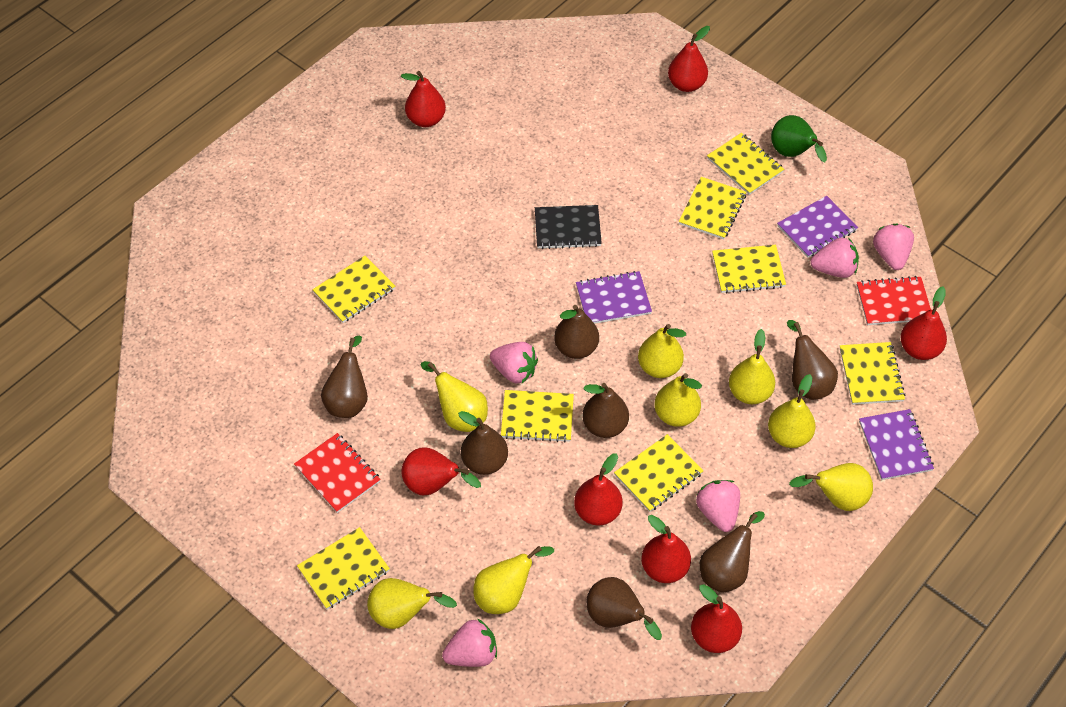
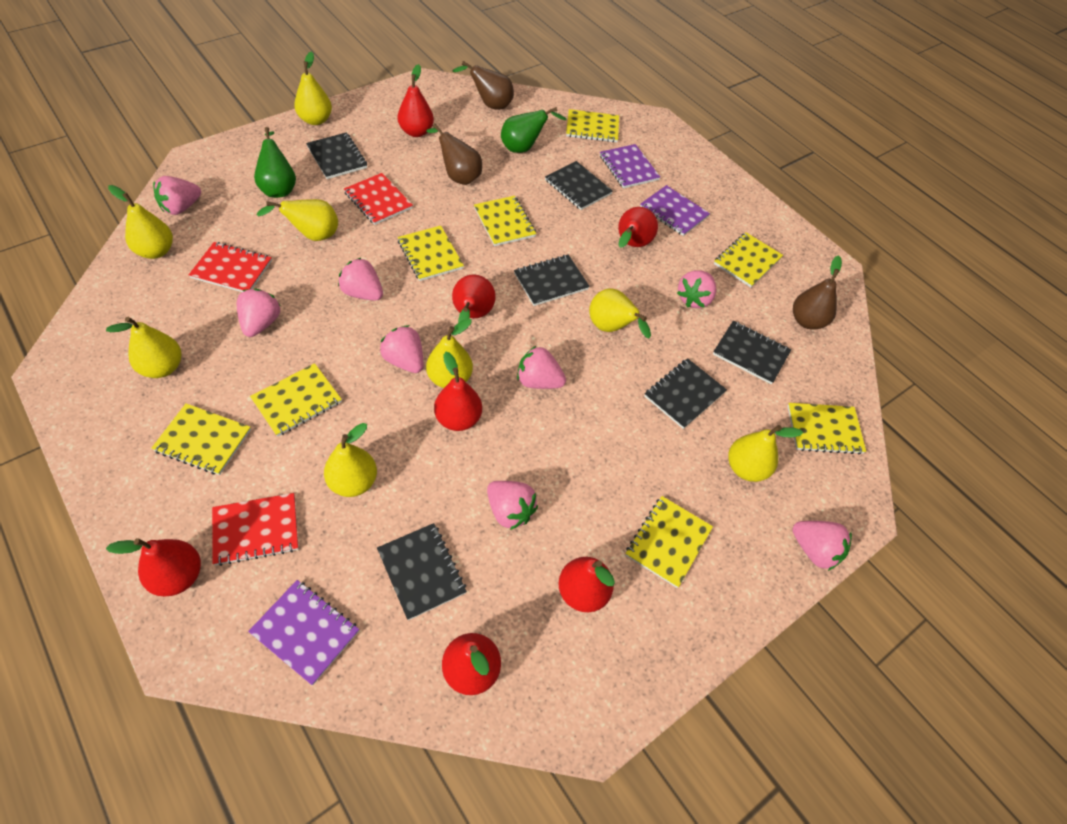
black notebook: 1 -> 6
brown pear: 7 -> 3
green pear: 1 -> 2
pink strawberry: 5 -> 8
red notebook: 2 -> 3

